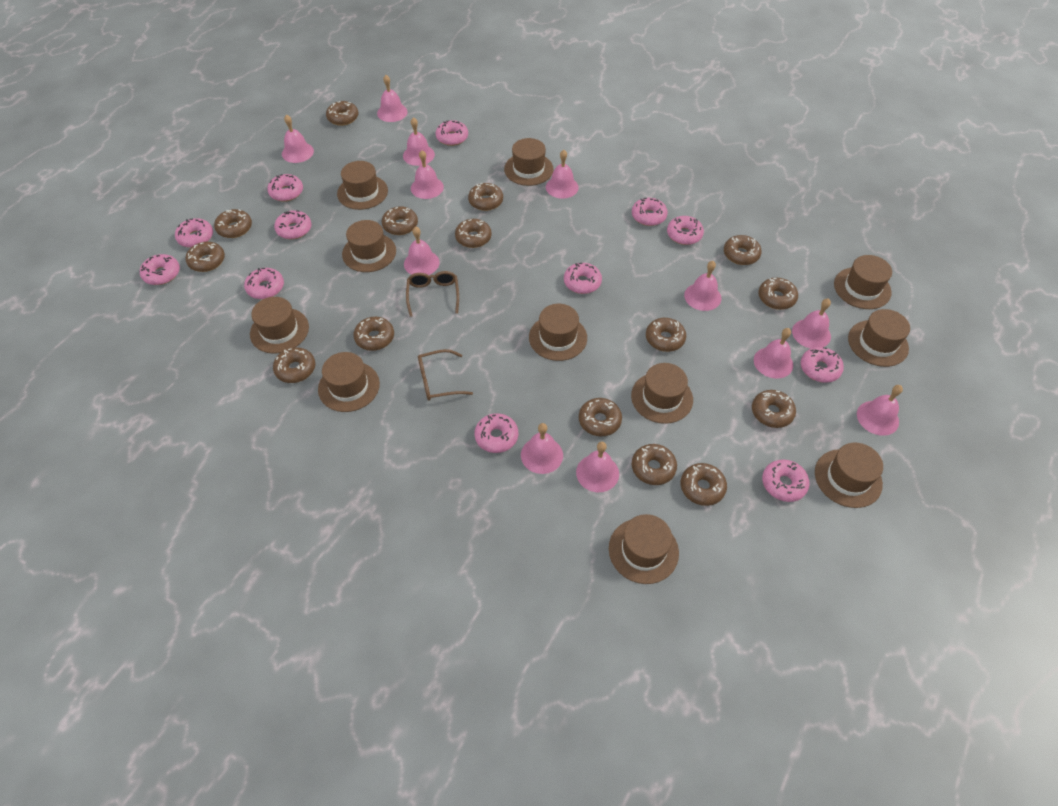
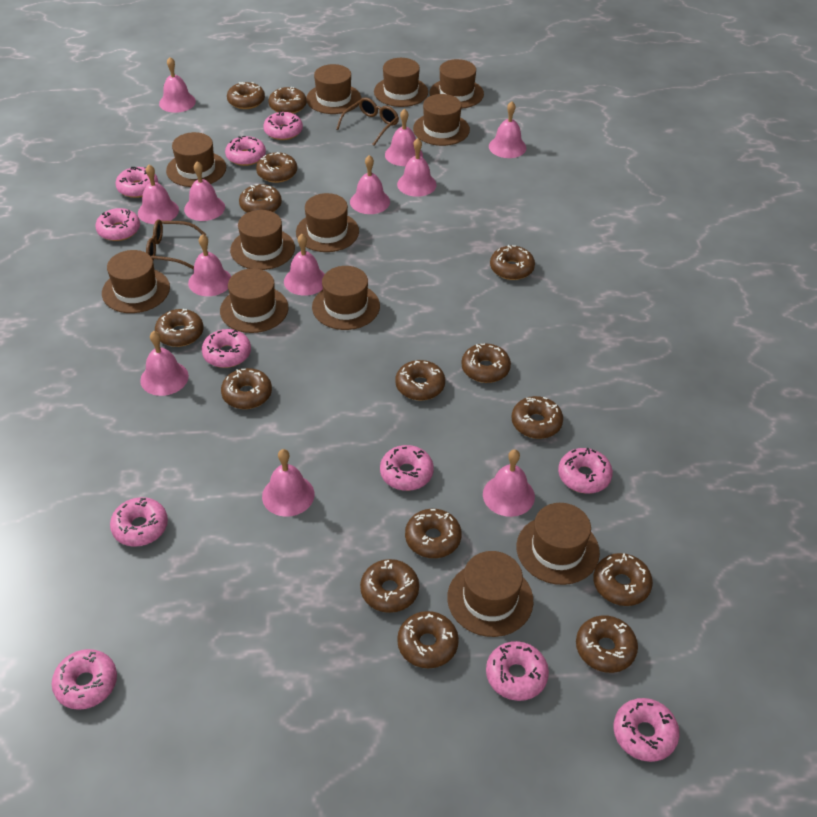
brown hat: 11 -> 12
pink donut: 12 -> 11

